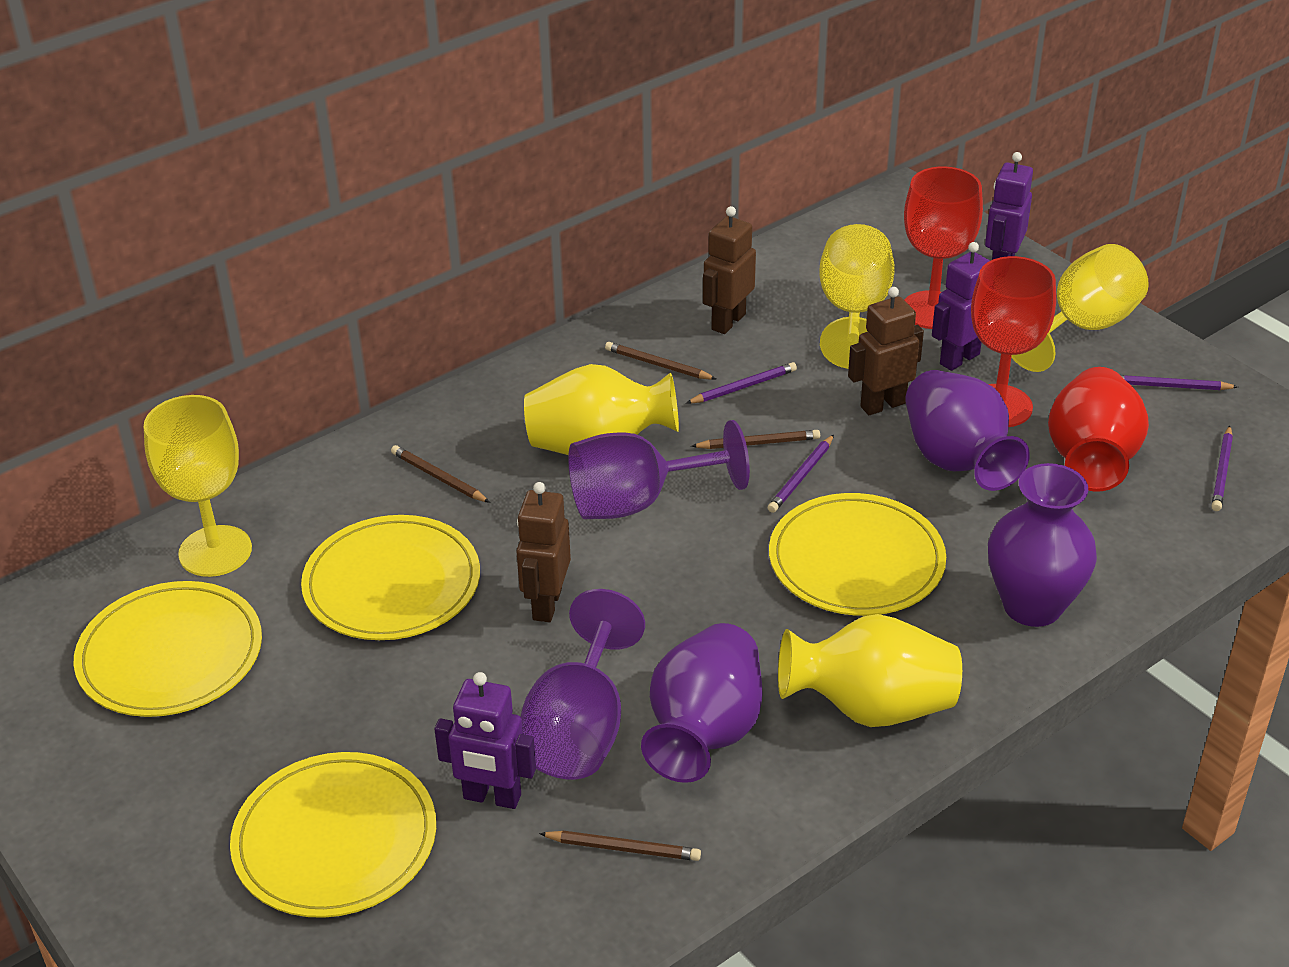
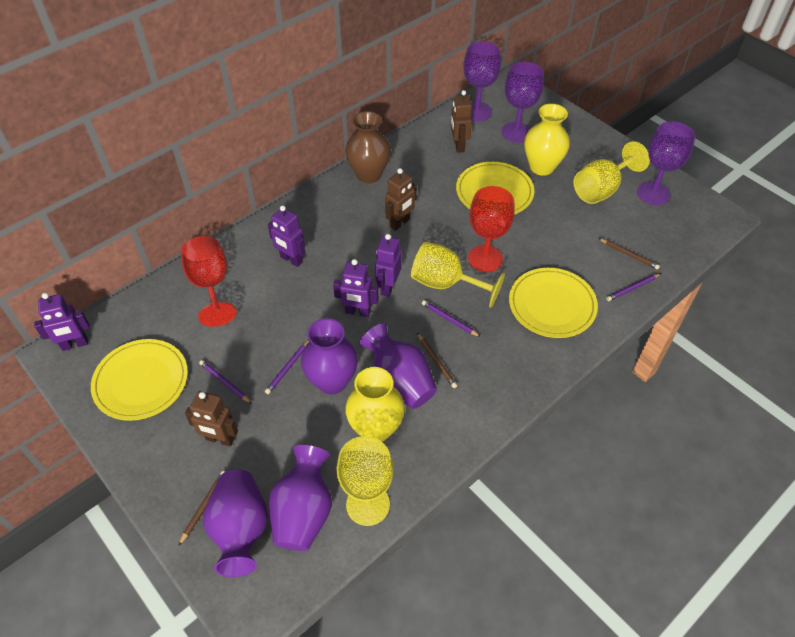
brown pencil: 4 -> 3
brown vase: 0 -> 1
purple goblet: 2 -> 3
purple robot: 3 -> 4
purple vase: 3 -> 4
red vase: 1 -> 0
yellow plate: 4 -> 3

